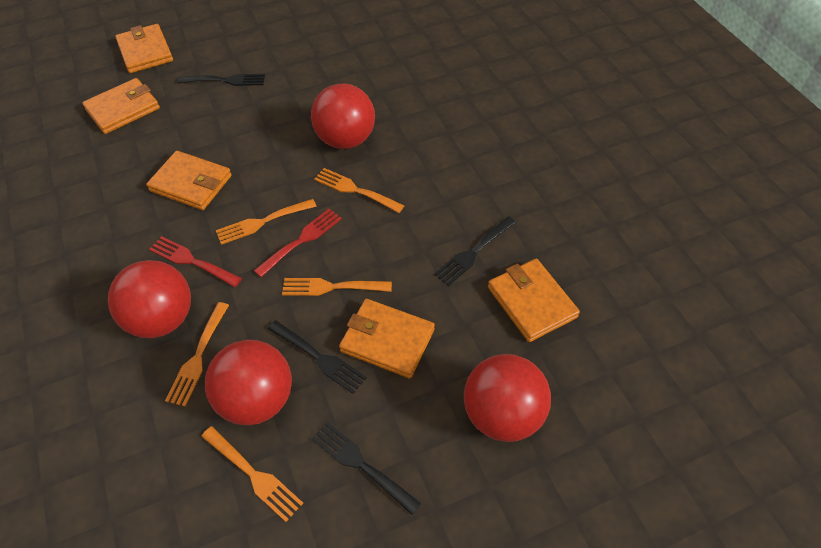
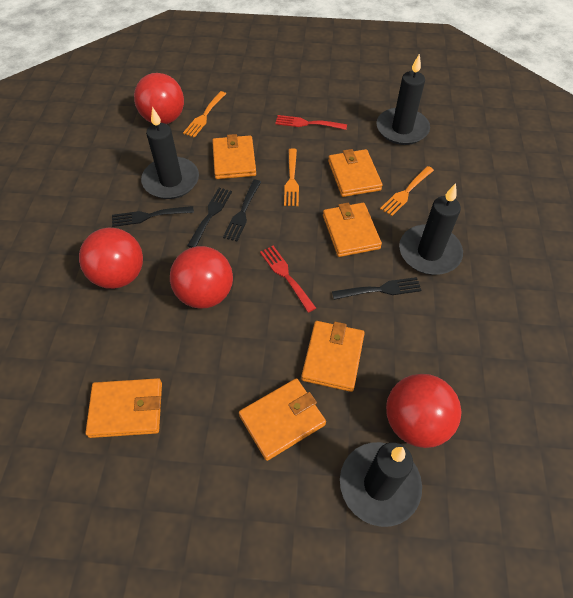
black candle: 0 -> 4
orange fork: 5 -> 3
orange wallet: 5 -> 6

